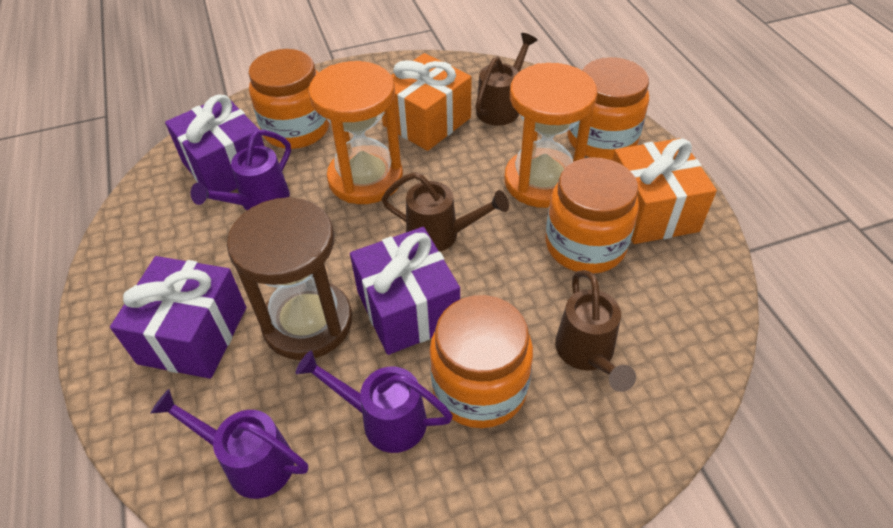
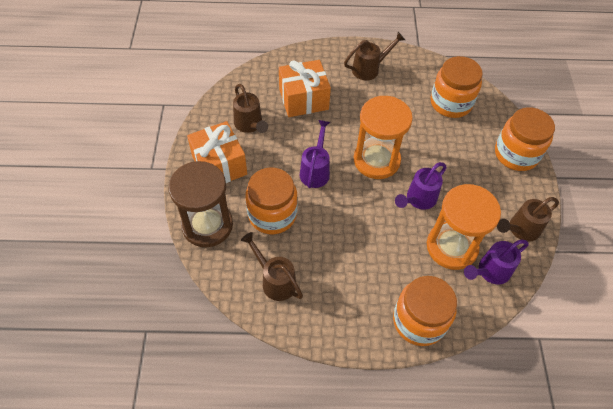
brown watering can: 3 -> 4
purple gift: 3 -> 0

